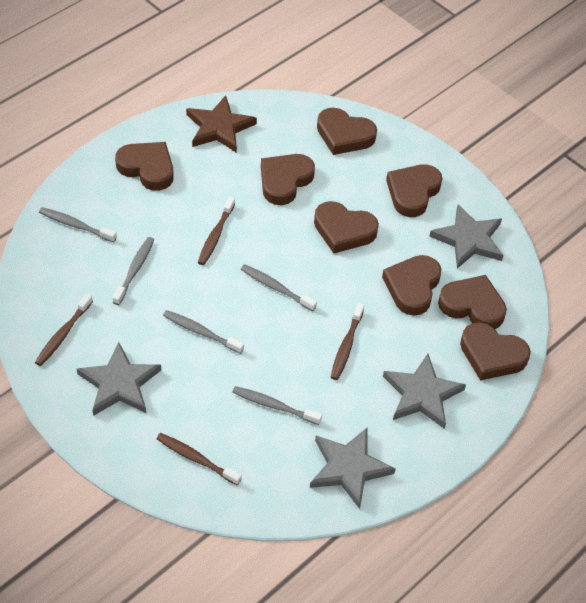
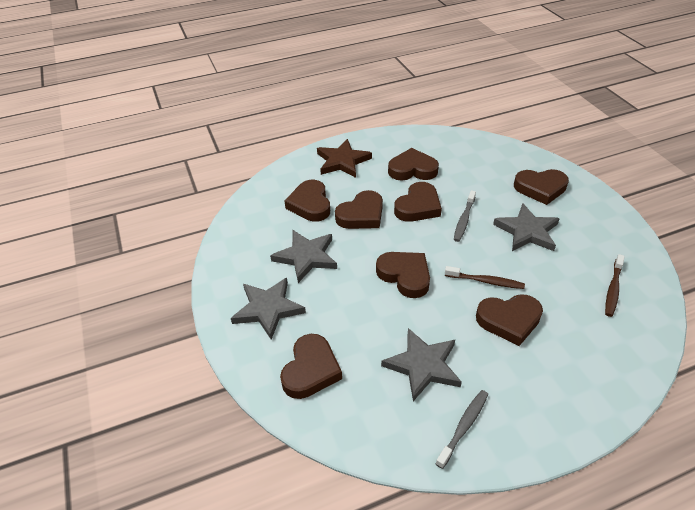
brown toothbrush: 4 -> 2
grey toothbrush: 5 -> 2

